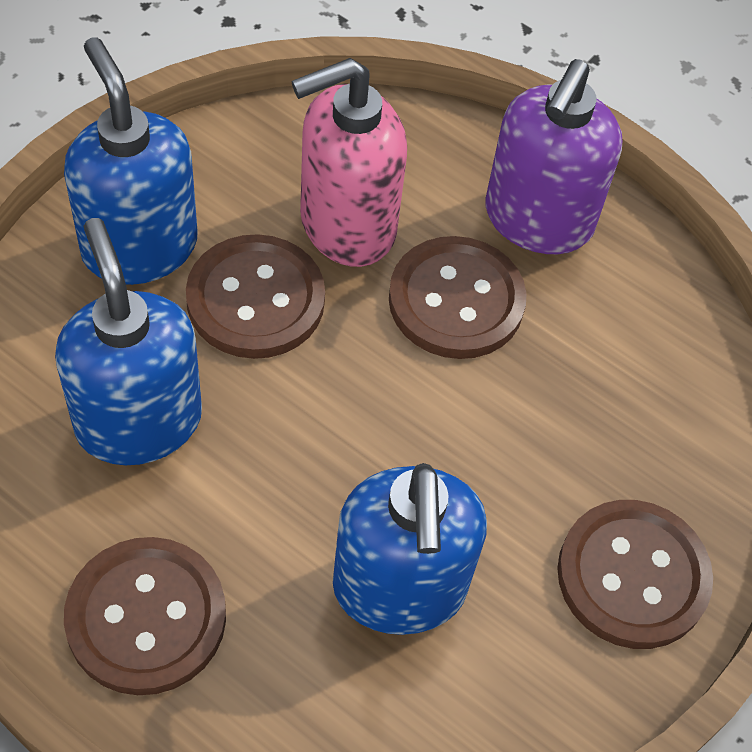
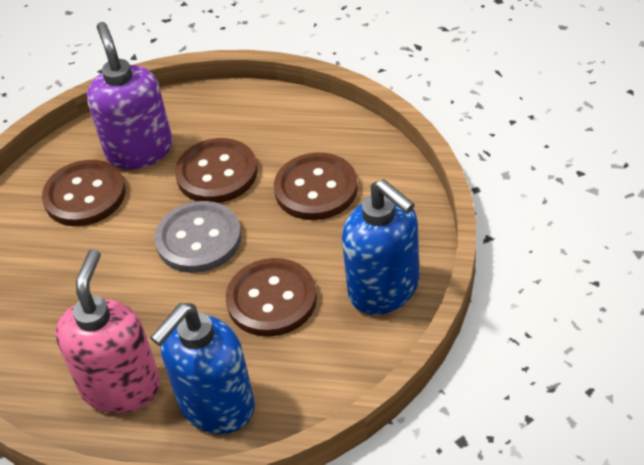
blue soap dispenser: 3 -> 2
grey button: 0 -> 1

